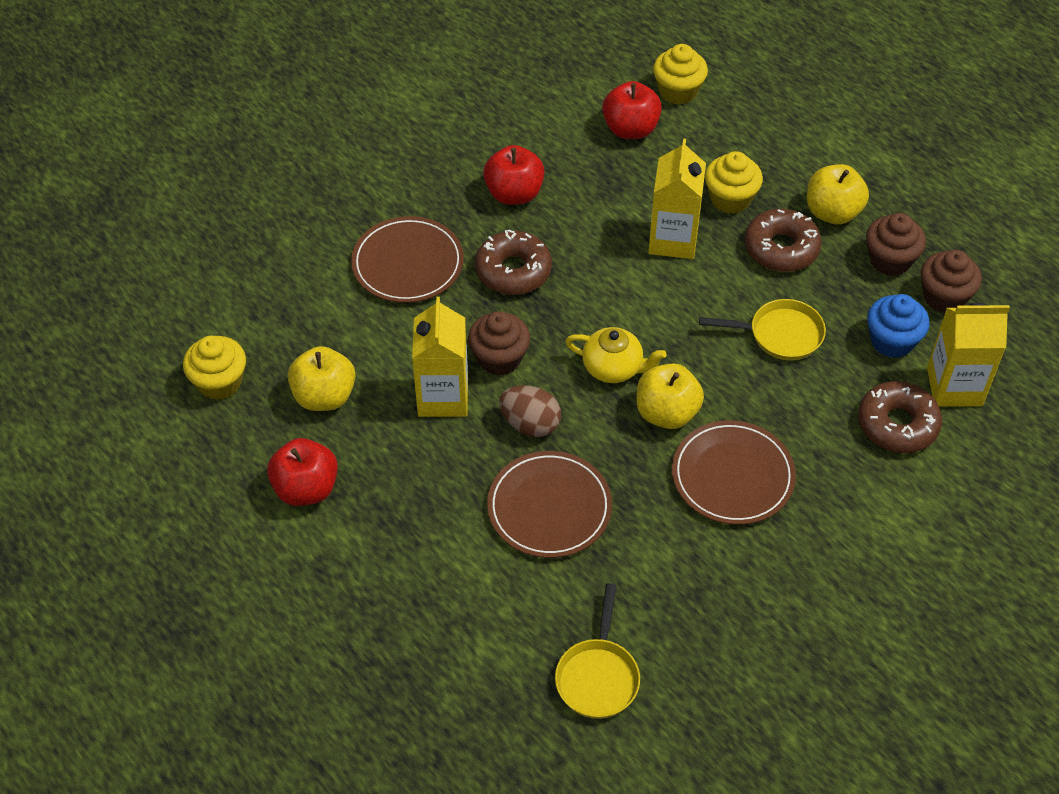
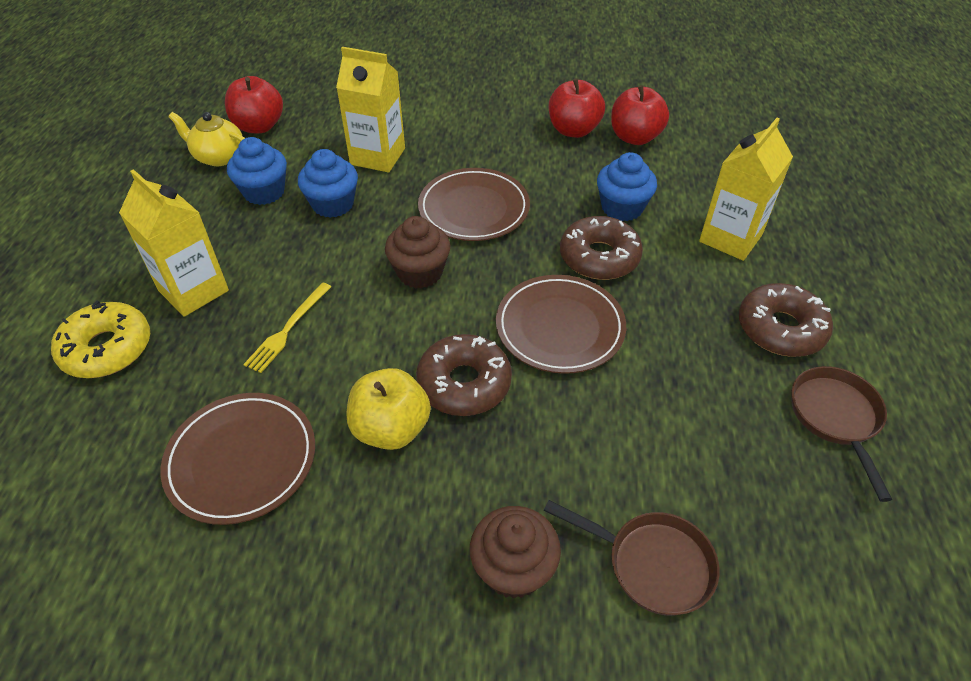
blue cupcake: 1 -> 3
brown cupcake: 3 -> 2
brown egg: 1 -> 0
brown pan: 0 -> 2
yellow apple: 3 -> 1
yellow cupcake: 3 -> 0
yellow donut: 0 -> 1
yellow fork: 0 -> 1
yellow pan: 2 -> 0

